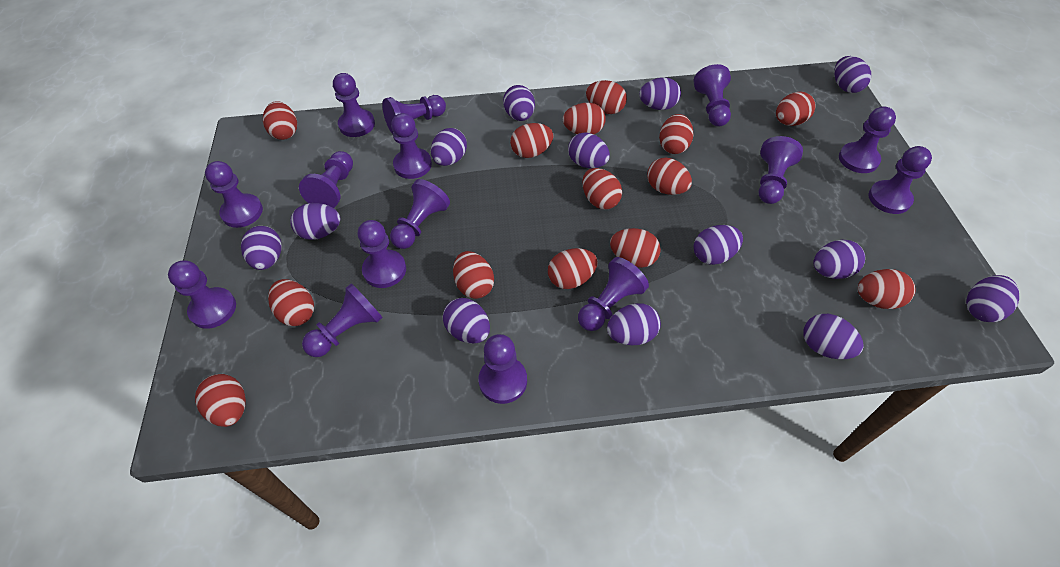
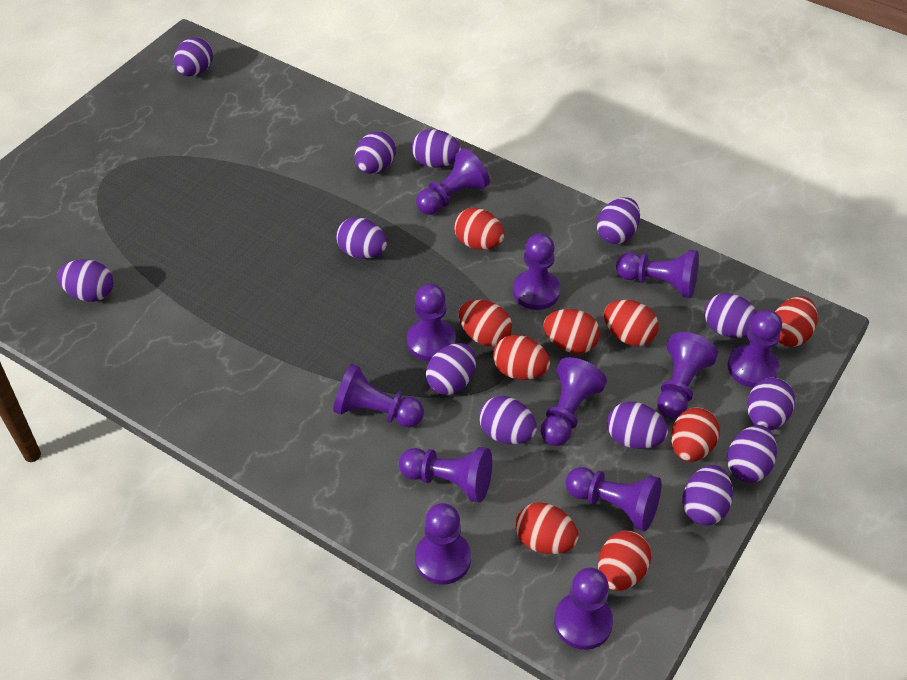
purple pawn: 15 -> 12
red egg: 14 -> 9

